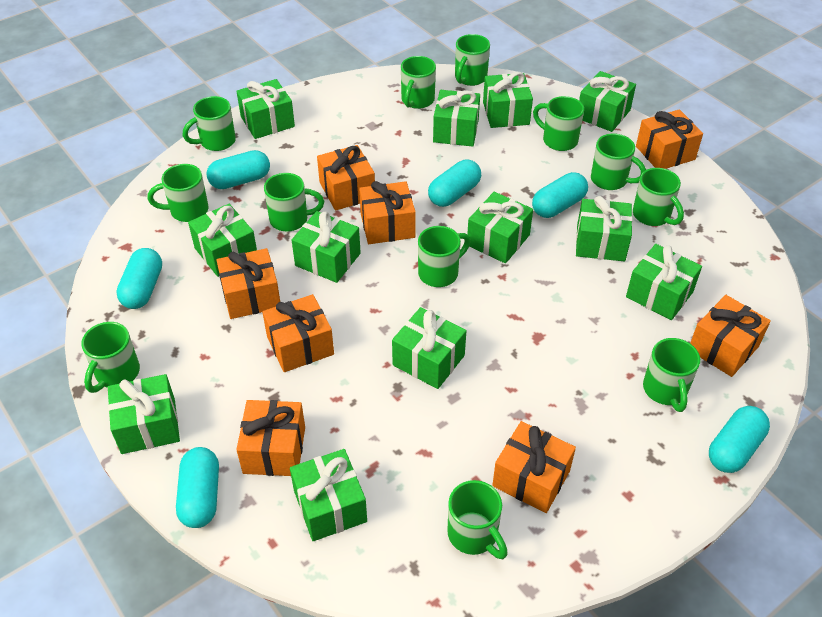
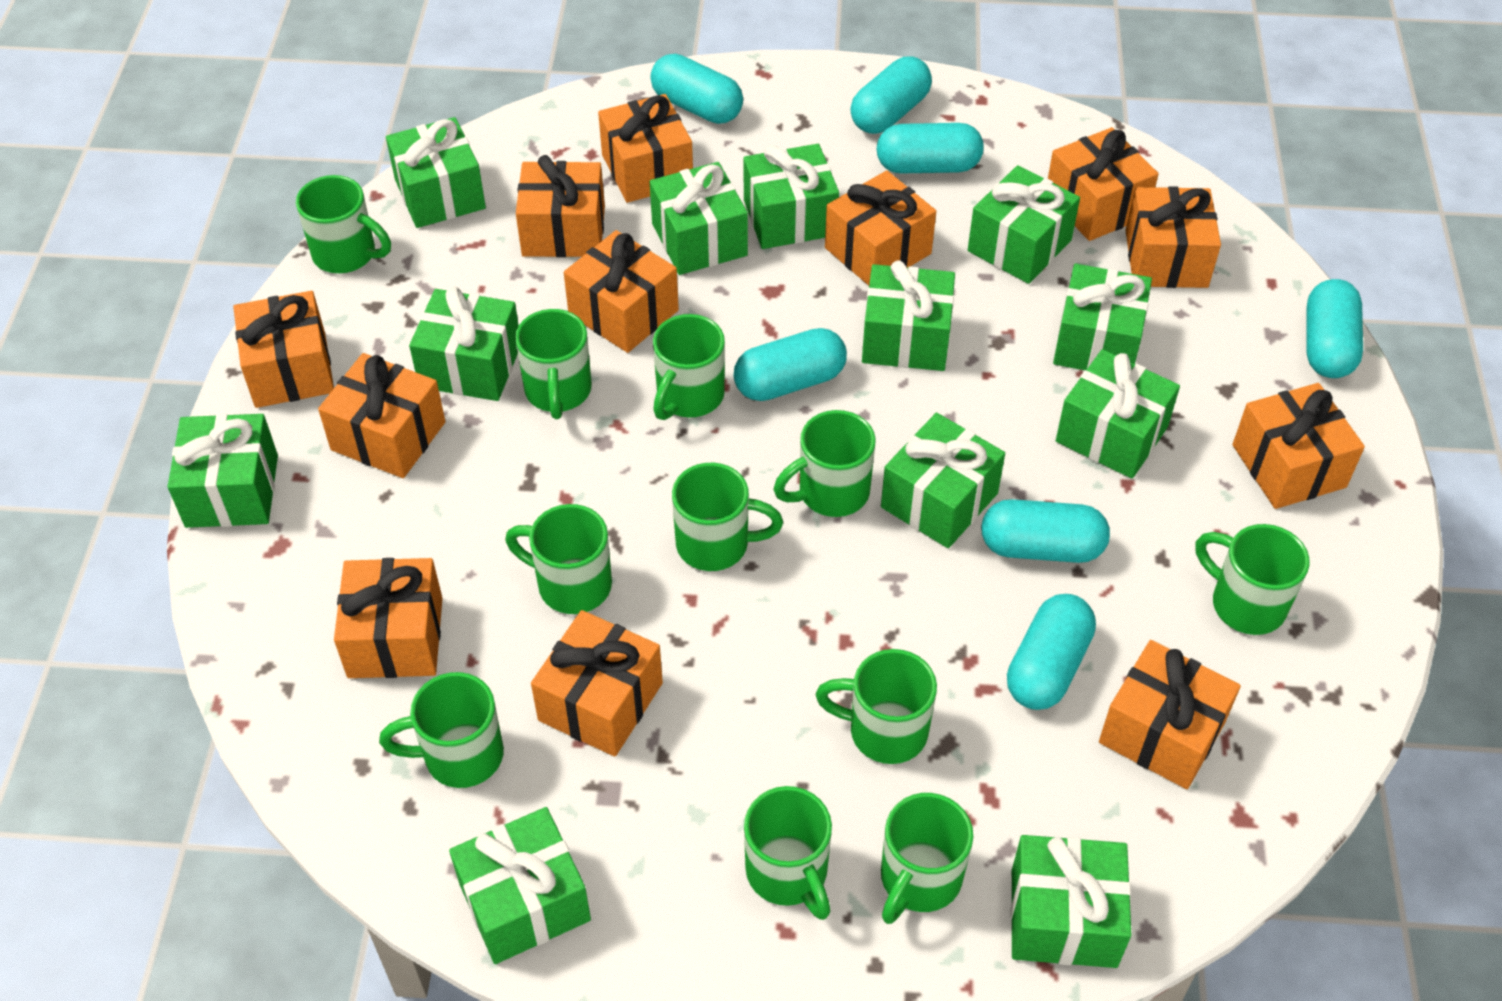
green mug: 12 -> 11
orange gift: 8 -> 12
turquoise capsule: 6 -> 7

